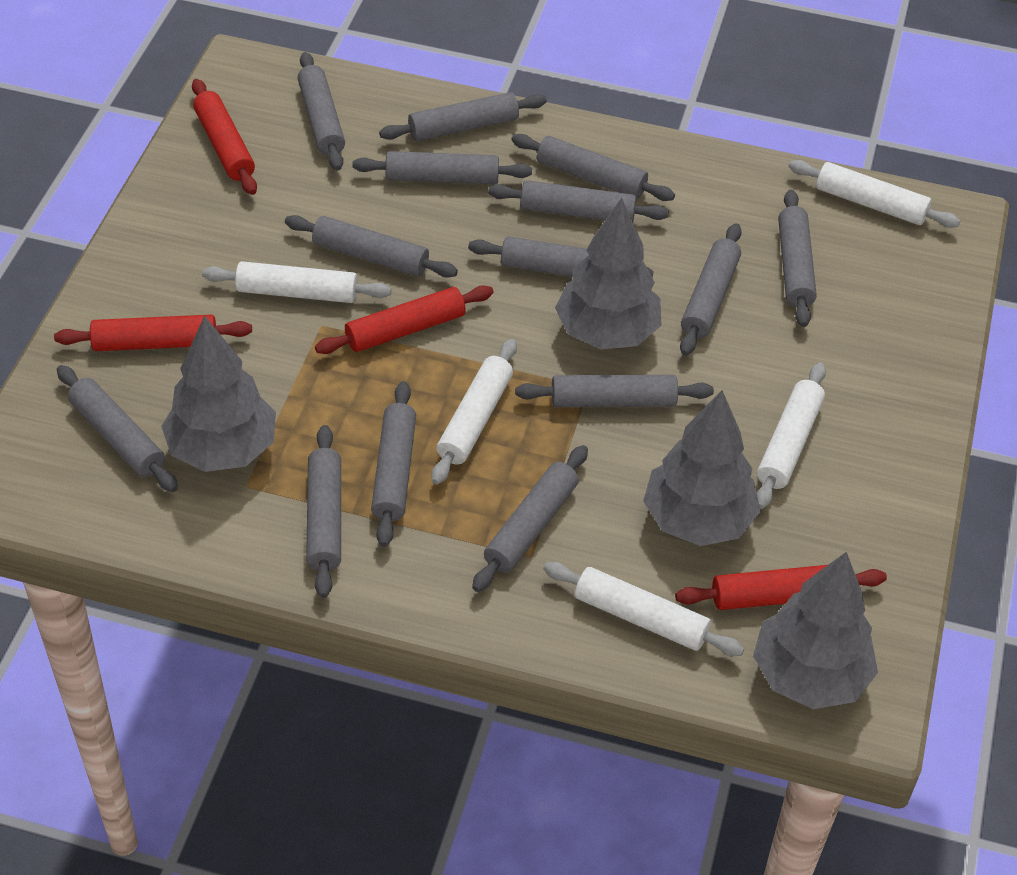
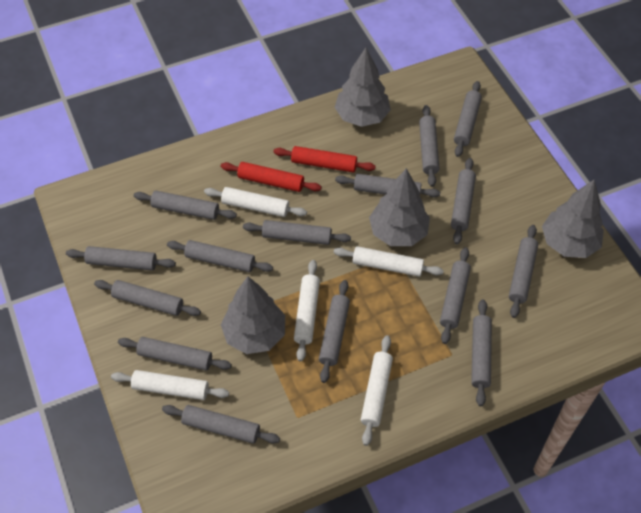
grey rolling pin: 14 -> 15
red rolling pin: 4 -> 2

